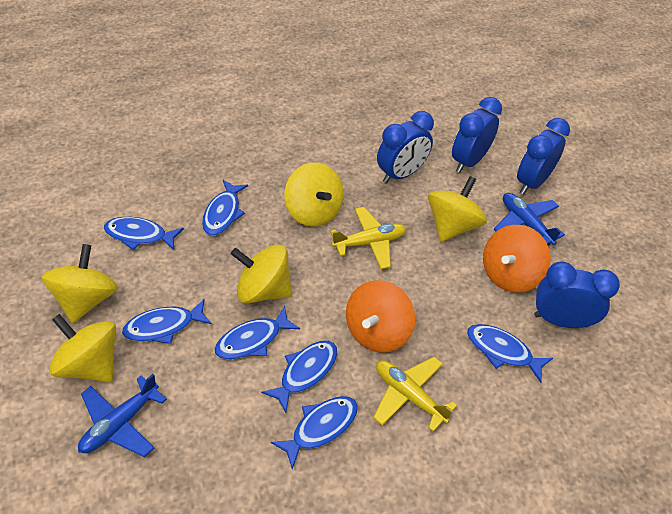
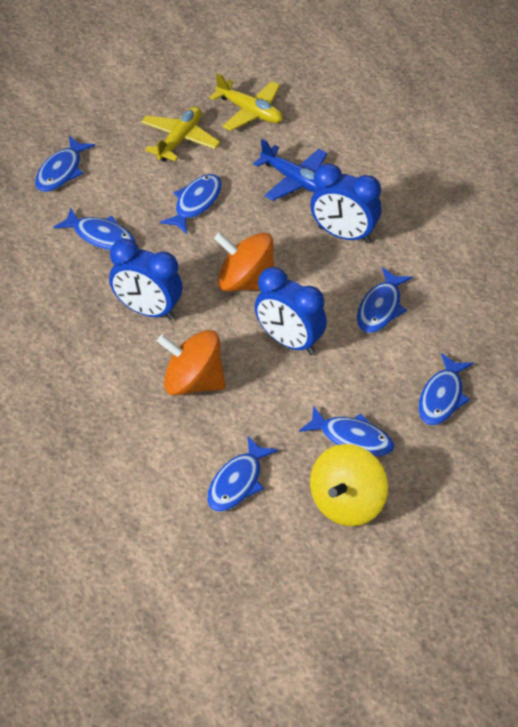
blue clock: 4 -> 3
blue plane: 2 -> 1
yellow spinning top: 5 -> 1

